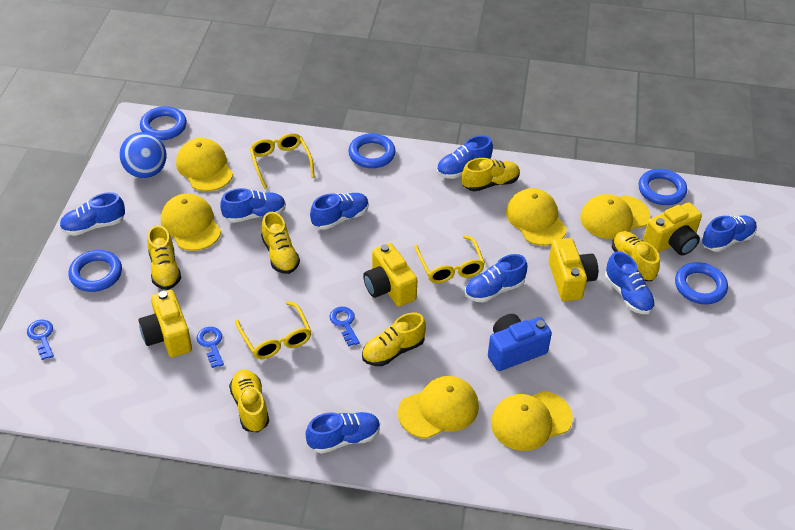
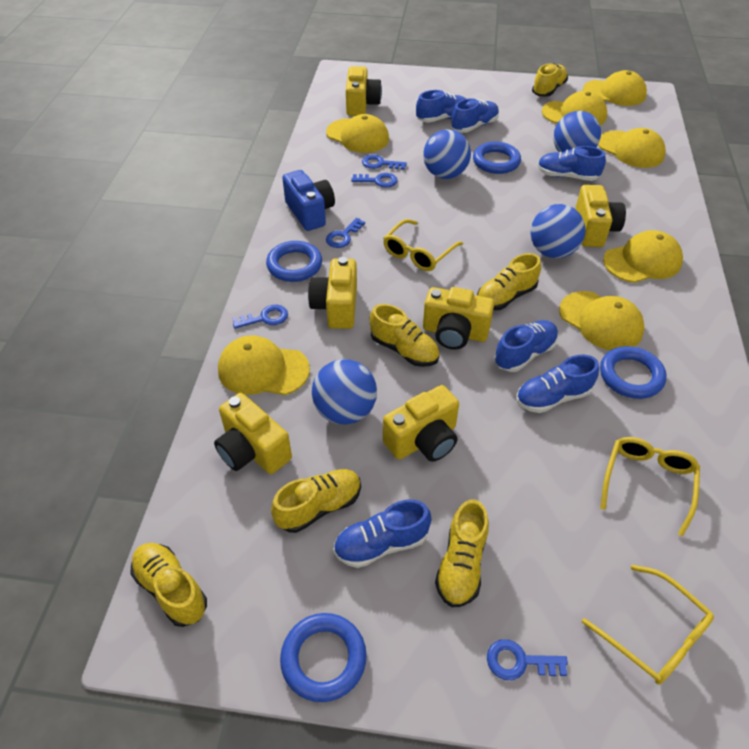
blue ball: 1 -> 4
blue key: 3 -> 5
blue ring: 5 -> 4
blue shoe: 8 -> 6
yellow camera: 4 -> 6
yellow cap: 6 -> 7

